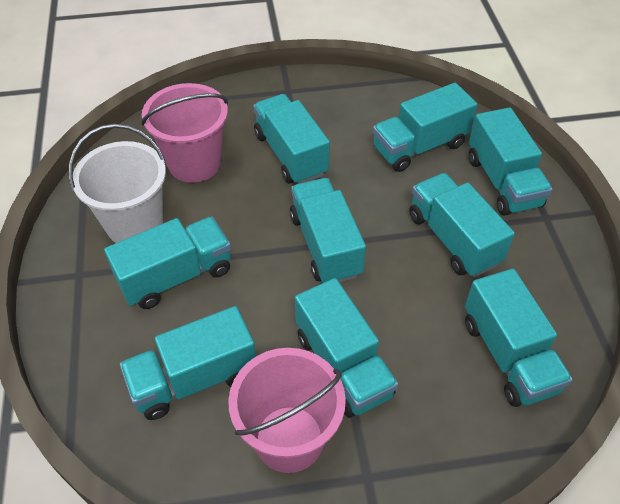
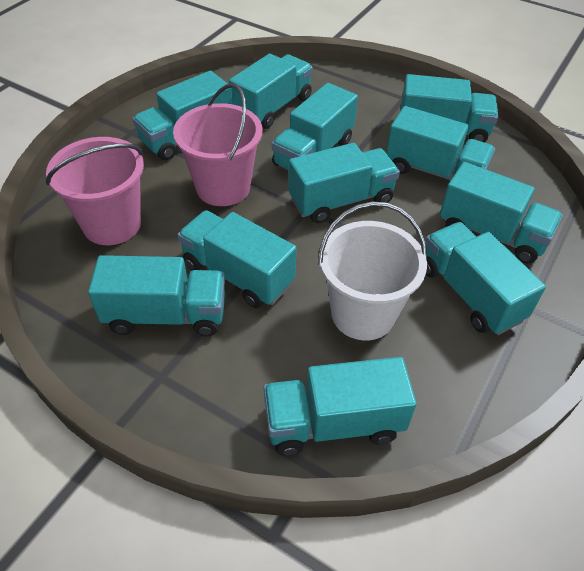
turquoise truck: 9 -> 11

